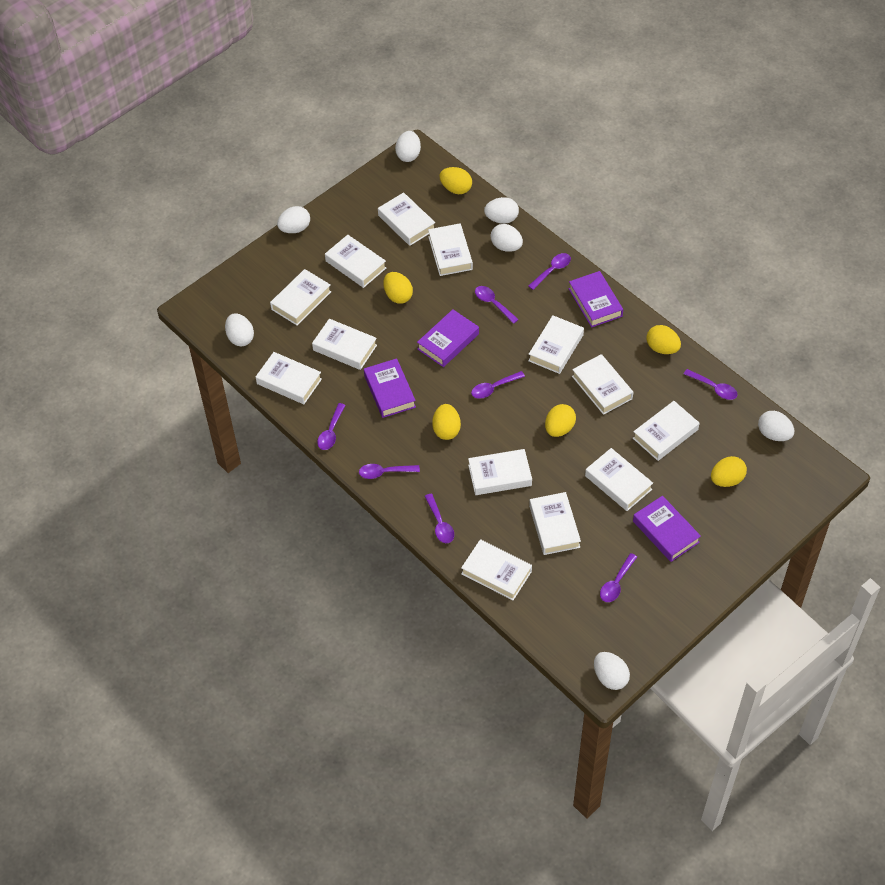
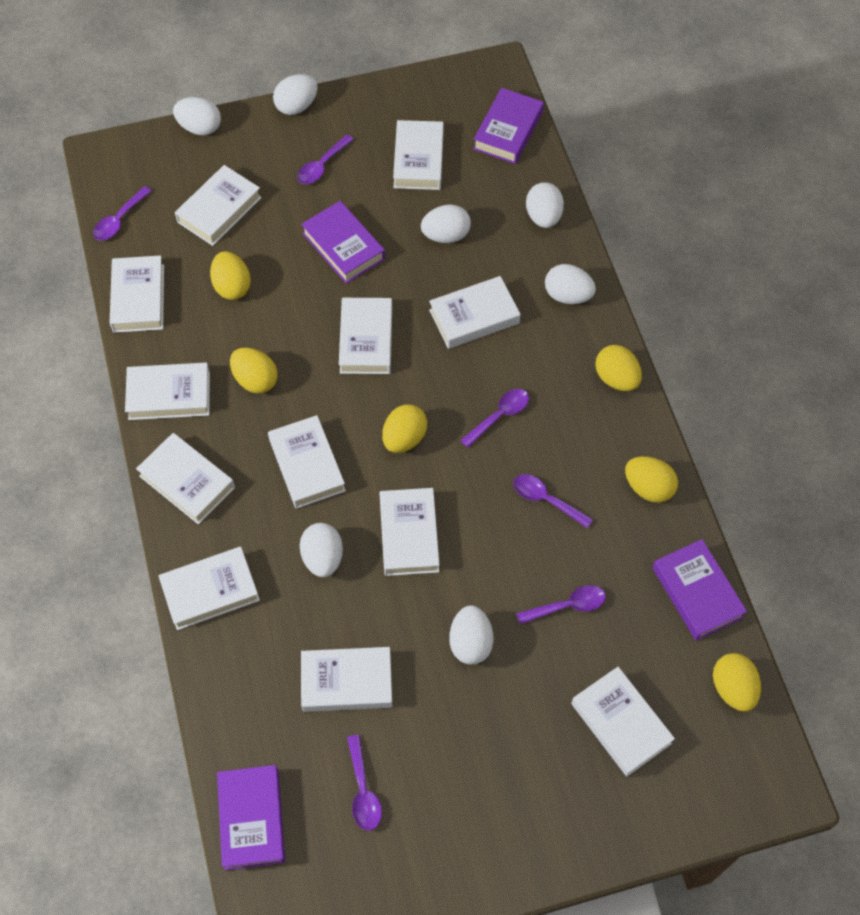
purple spoon: 8 -> 6
white book: 13 -> 12

